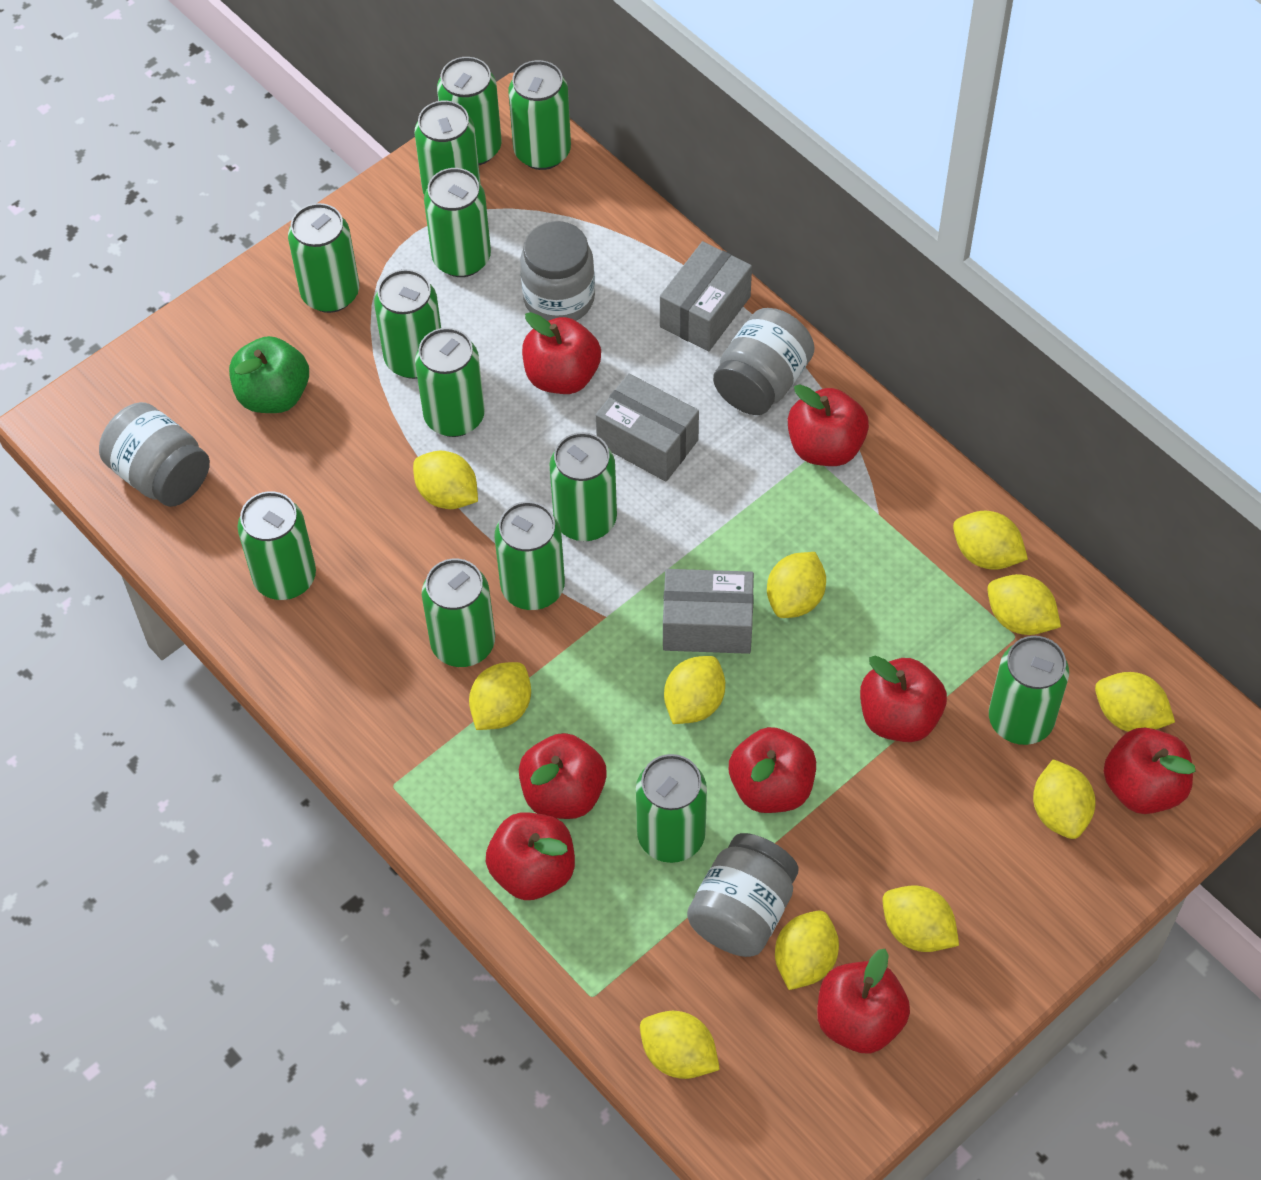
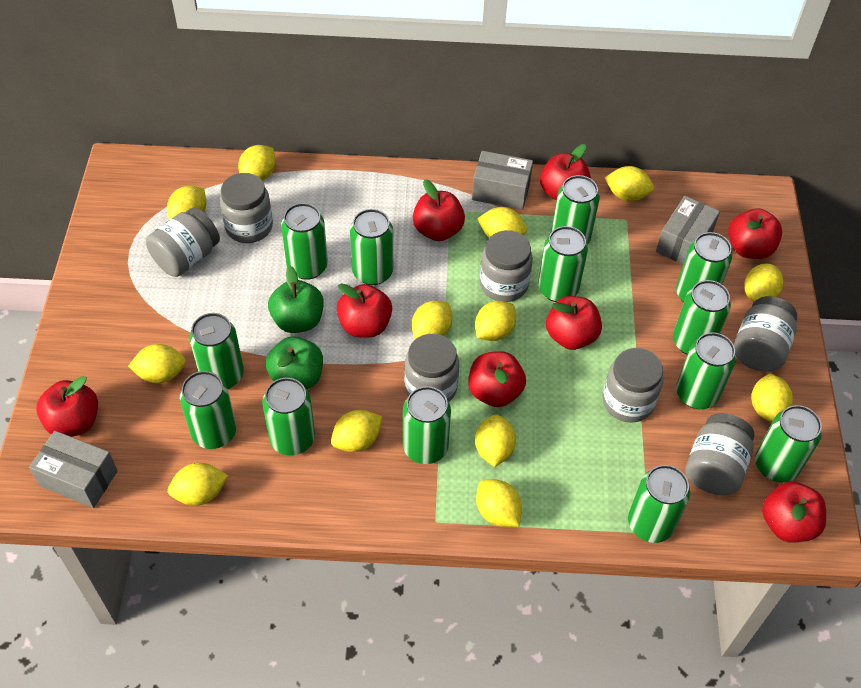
green apple: 1 -> 2
grey jar: 4 -> 7
yellow lemon: 11 -> 13

